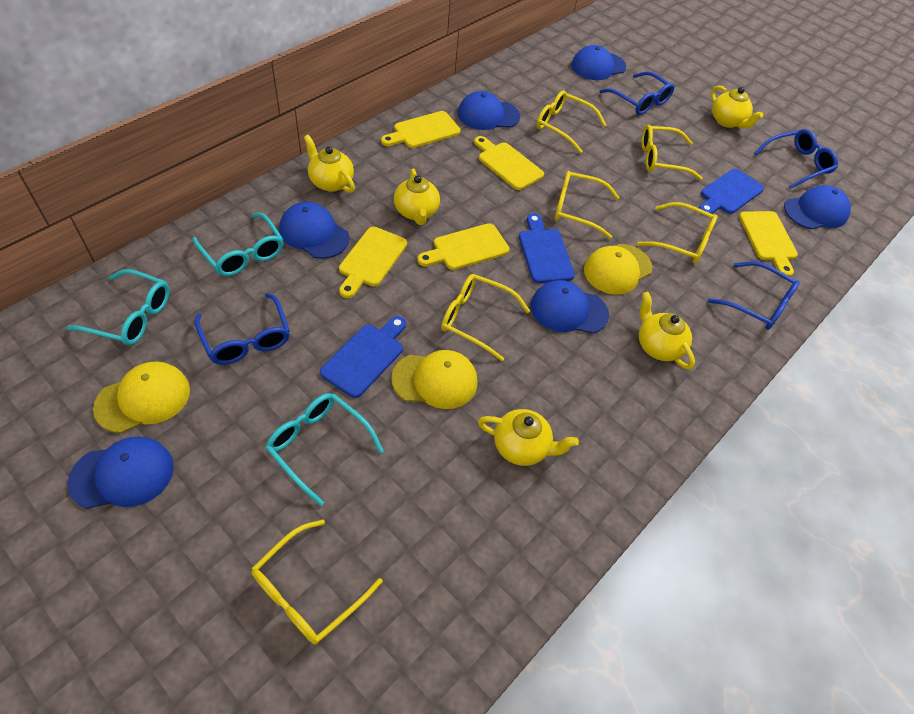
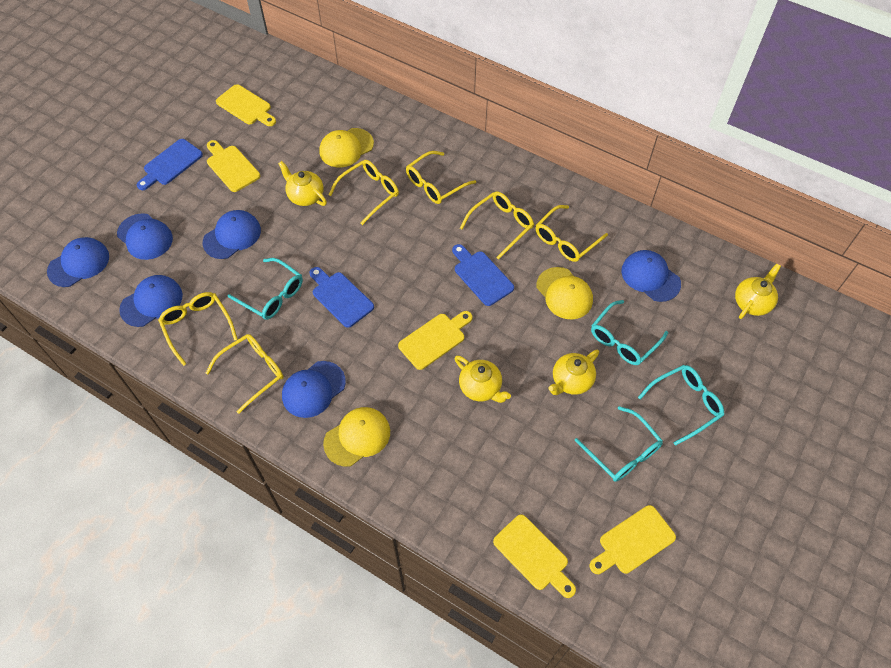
blue glasses: 4 -> 0
turquoise glasses: 3 -> 4
yellow teapot: 5 -> 4

